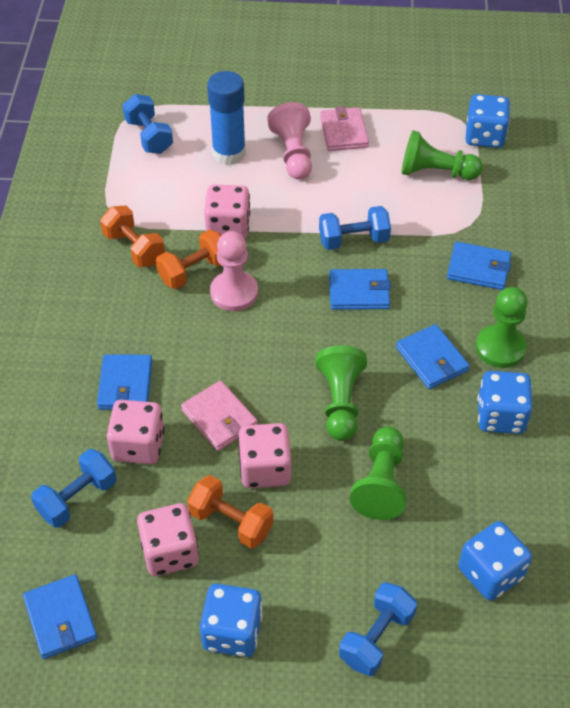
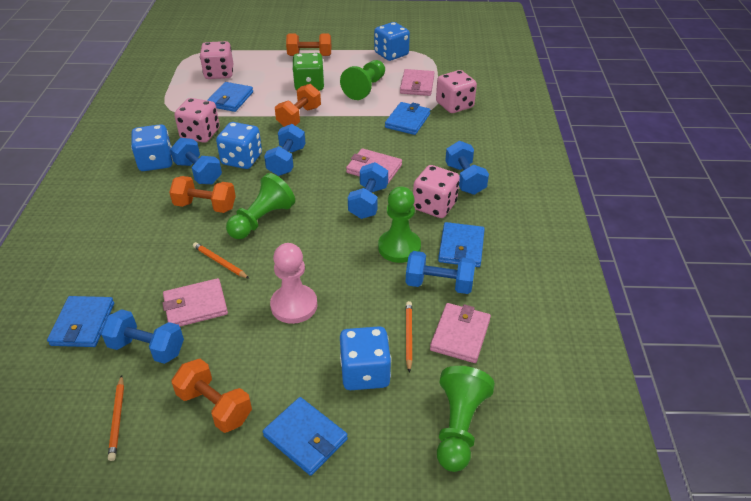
blue dumbbell: 4 -> 6
blue glue stick: 1 -> 0
green dice: 0 -> 1
orange dumbbell: 3 -> 4
orange pencil: 0 -> 3
pink pawn: 2 -> 1
pink wallet: 2 -> 4

